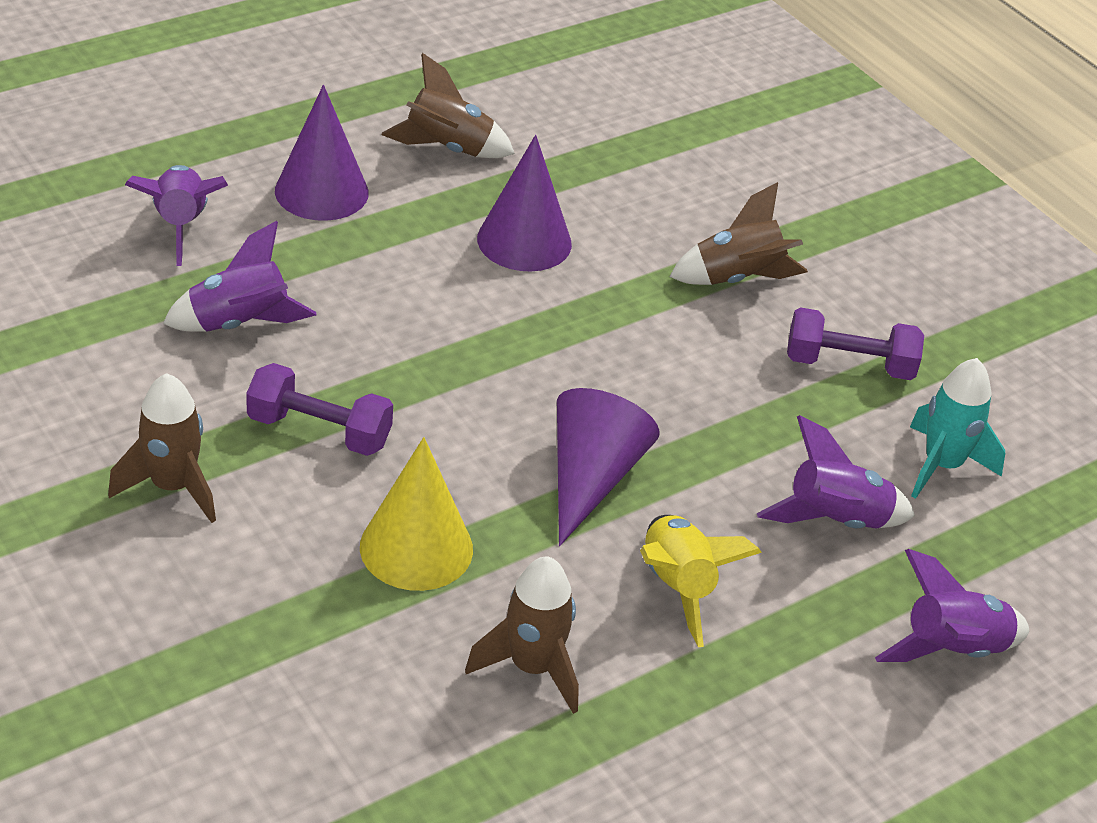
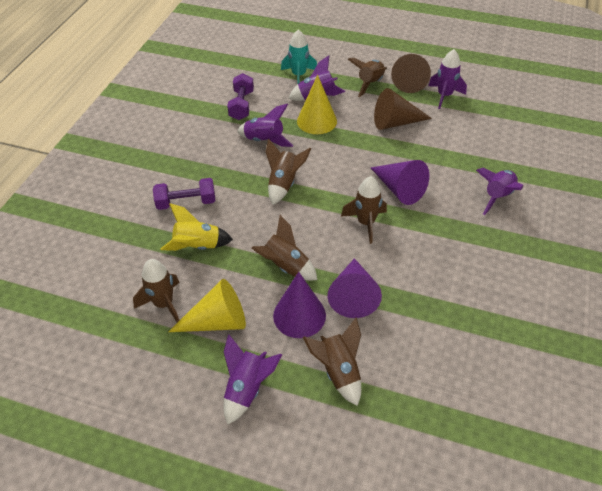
brown cone: 0 -> 2
brown rocket: 4 -> 6
purple rocket: 4 -> 5
yellow cone: 1 -> 2

